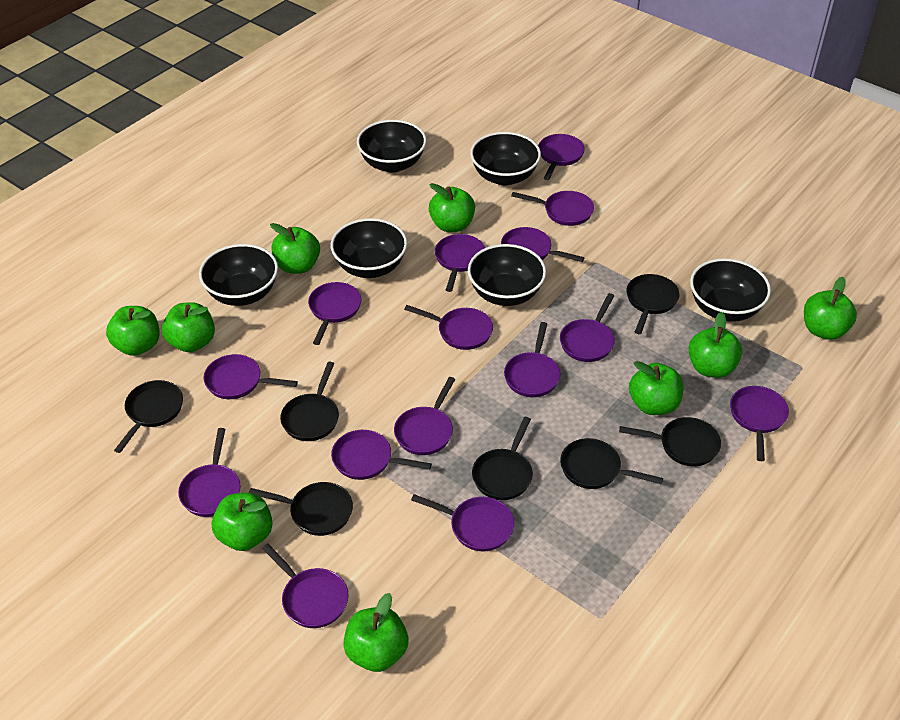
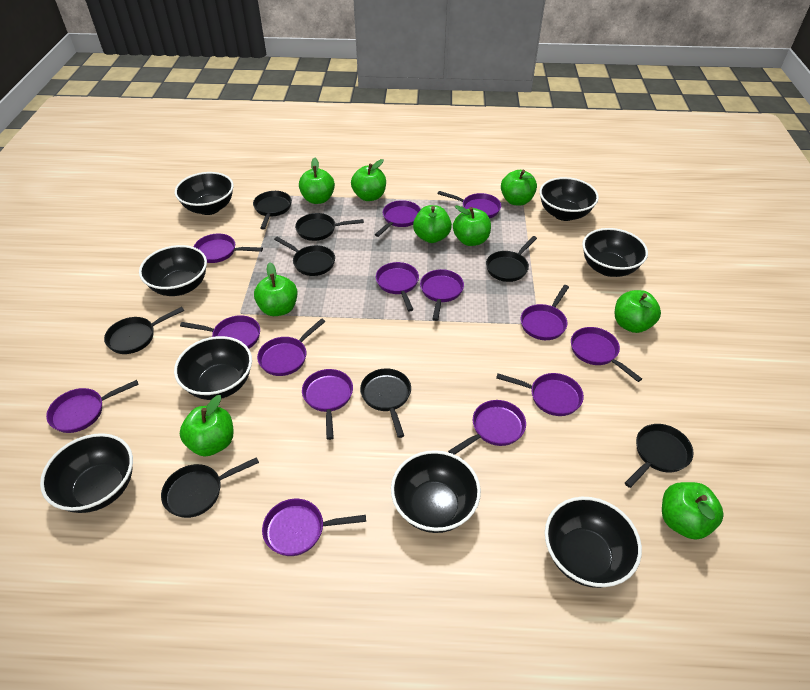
black bowl: 6 -> 8
black pan: 7 -> 8
purple pan: 15 -> 14

